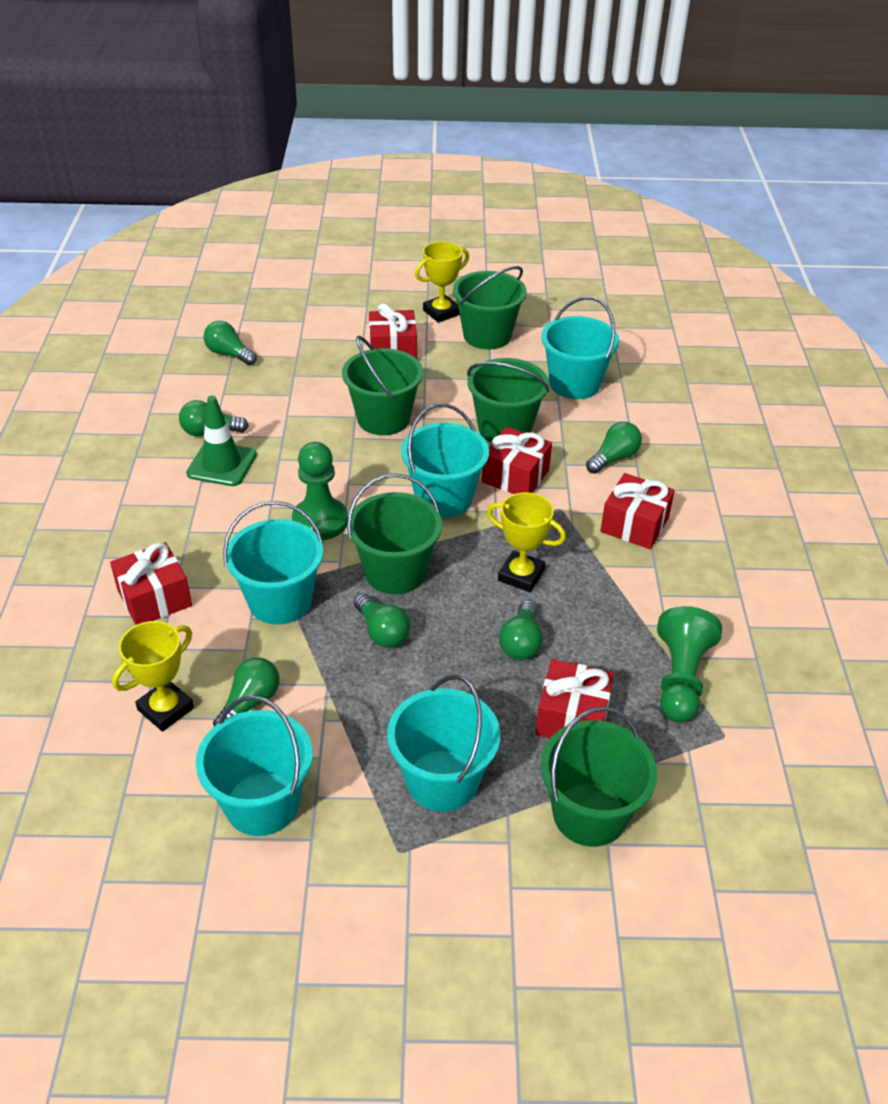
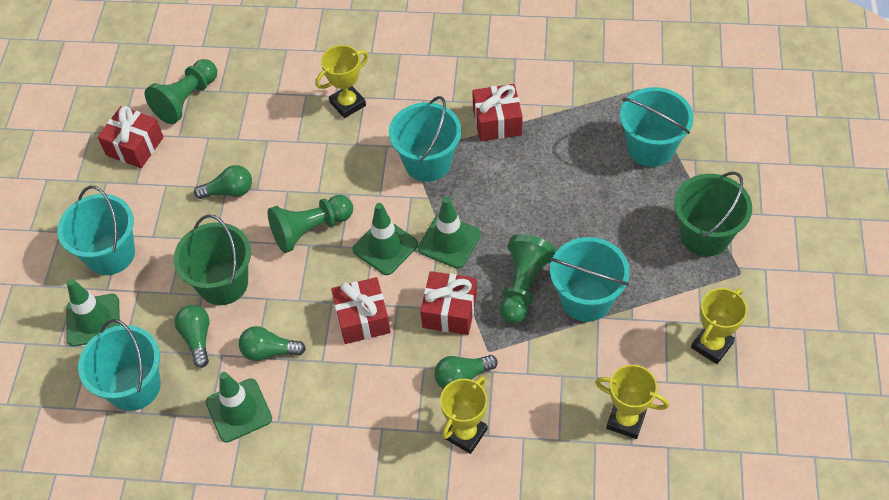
green bucket: 5 -> 2
green light bulb: 6 -> 4
green pawn: 2 -> 3
green traffic cone: 1 -> 4
red gift: 5 -> 4
yellow trophy: 3 -> 4

